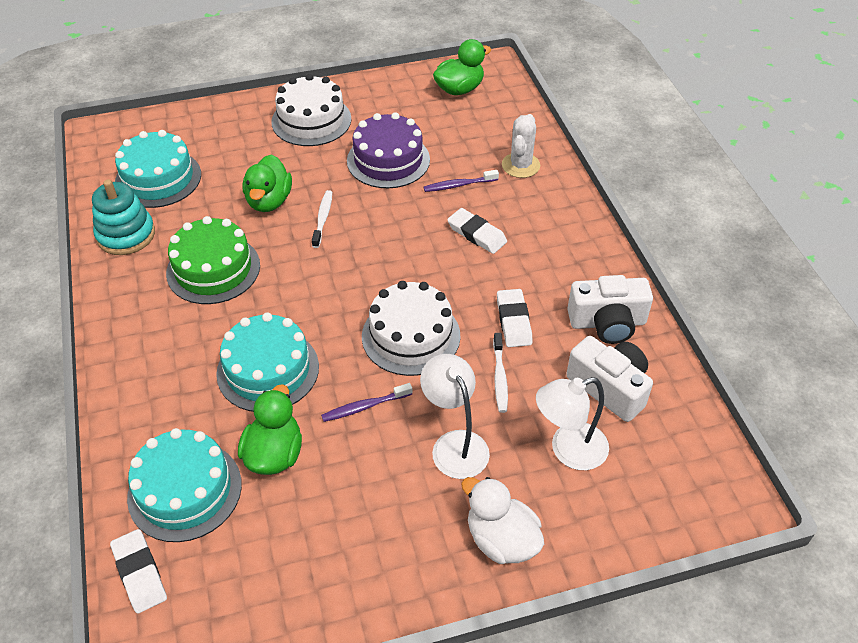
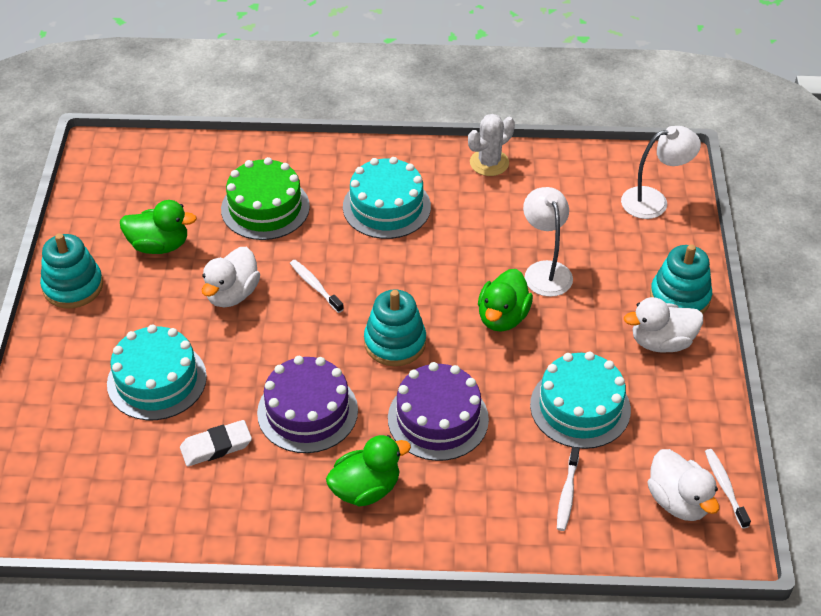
purple cake: 1 -> 2
purple toothbrush: 2 -> 0
turquoise stacking toy: 1 -> 3
white cake: 2 -> 0
white camera: 2 -> 0
white duck: 1 -> 3
white eraser: 3 -> 1
white toothbrush: 2 -> 3

